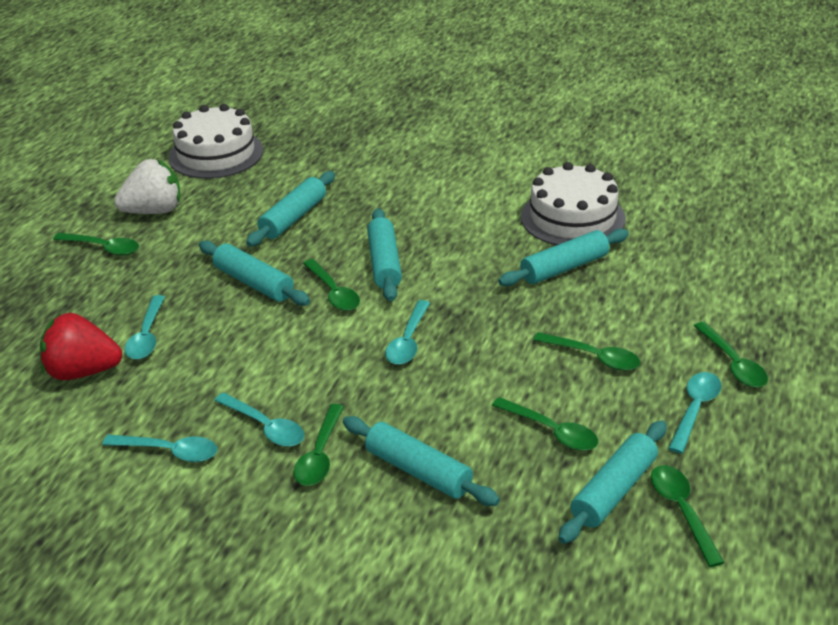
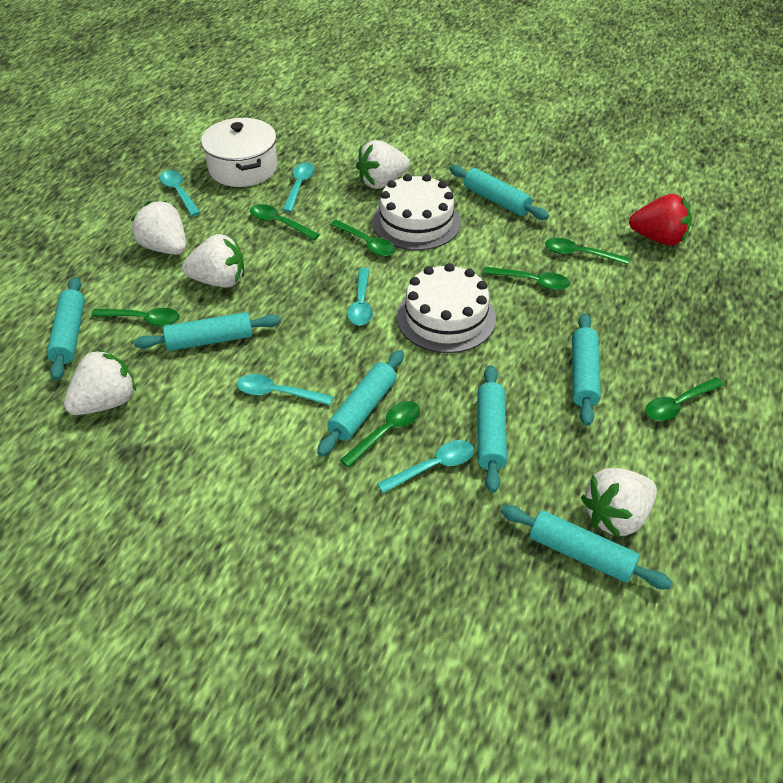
turquoise rolling pin: 6 -> 7
white pot: 0 -> 1
white strawberry: 1 -> 5

